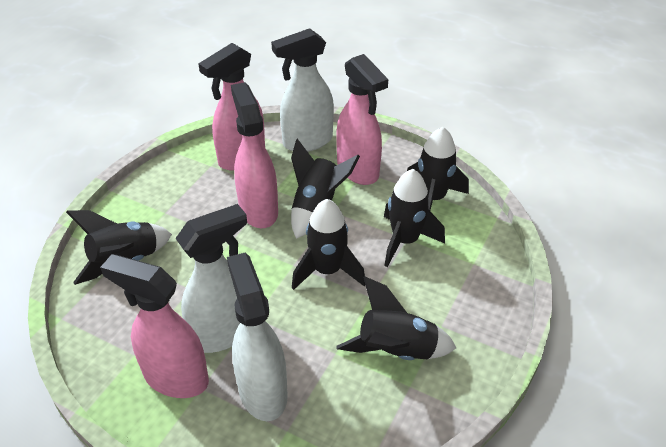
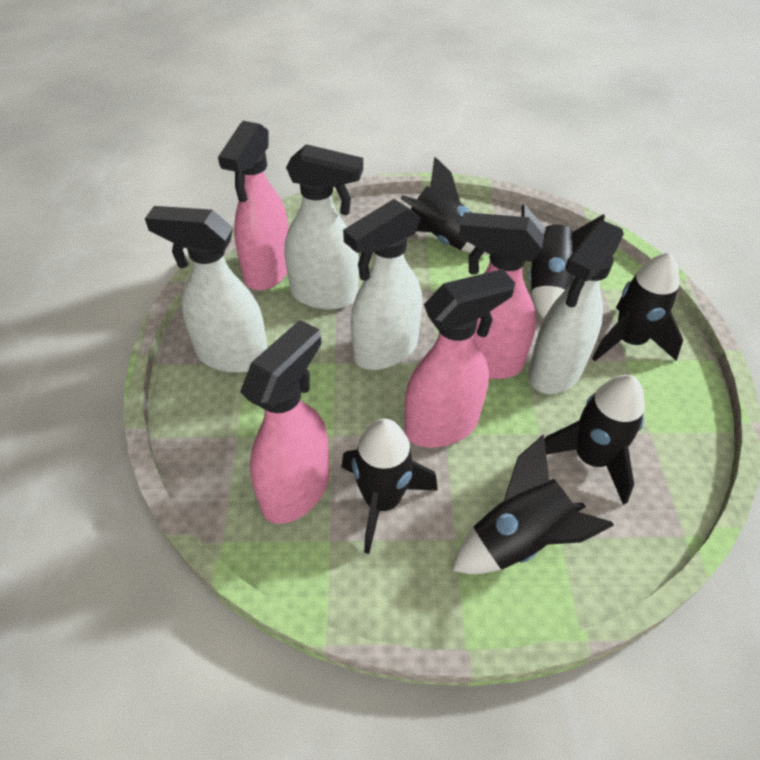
white spray bottle: 3 -> 4

